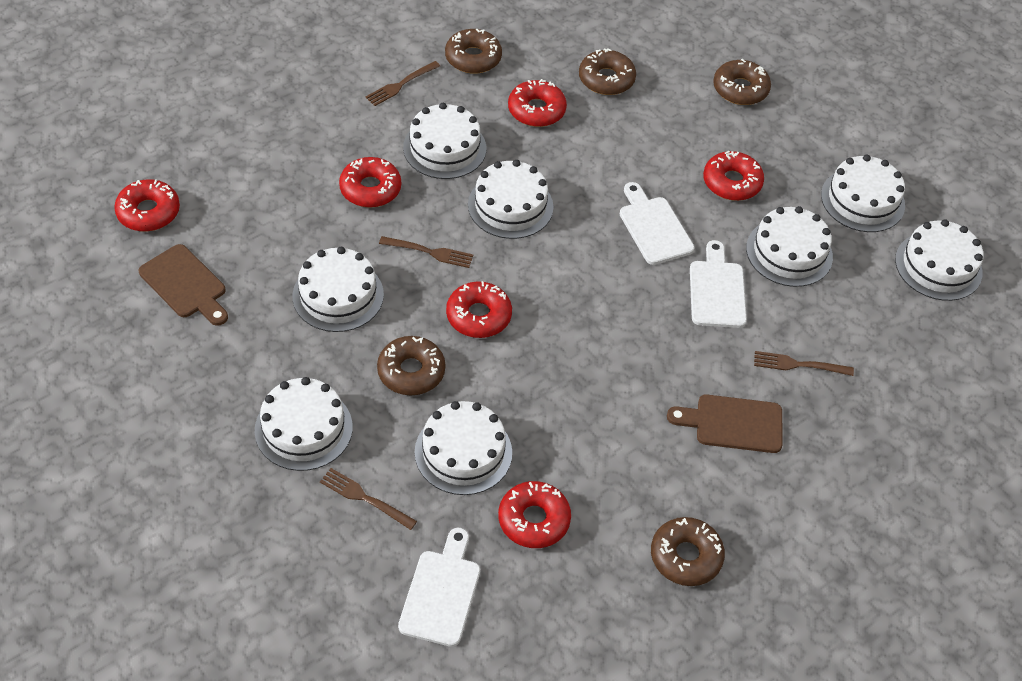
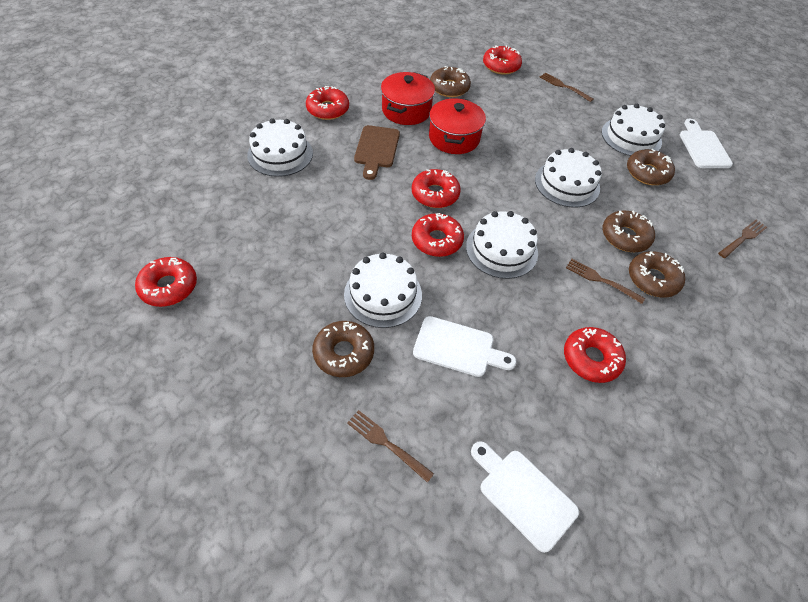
brown cutting board: 2 -> 1
red pot: 0 -> 2
white cake: 8 -> 5

